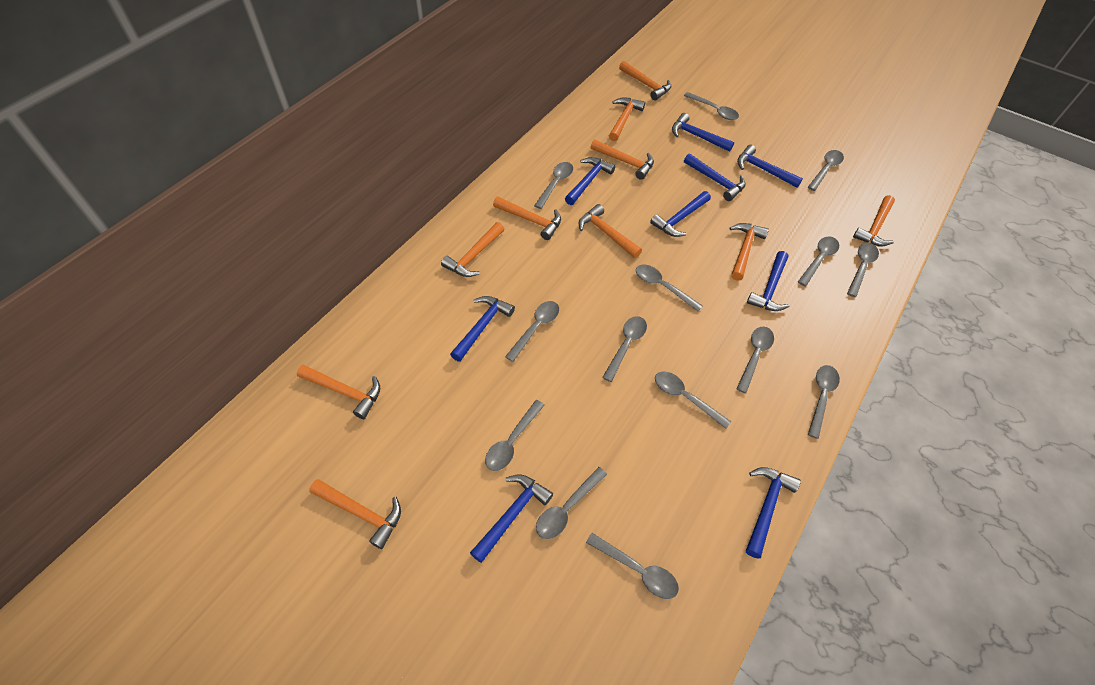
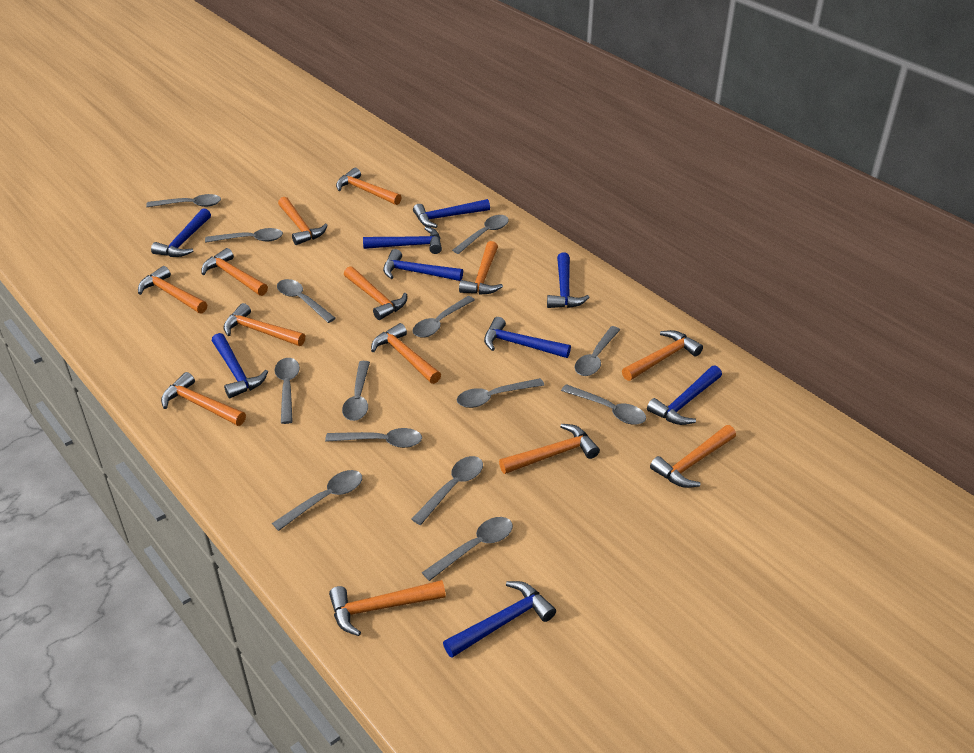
orange hammer: 10 -> 13

